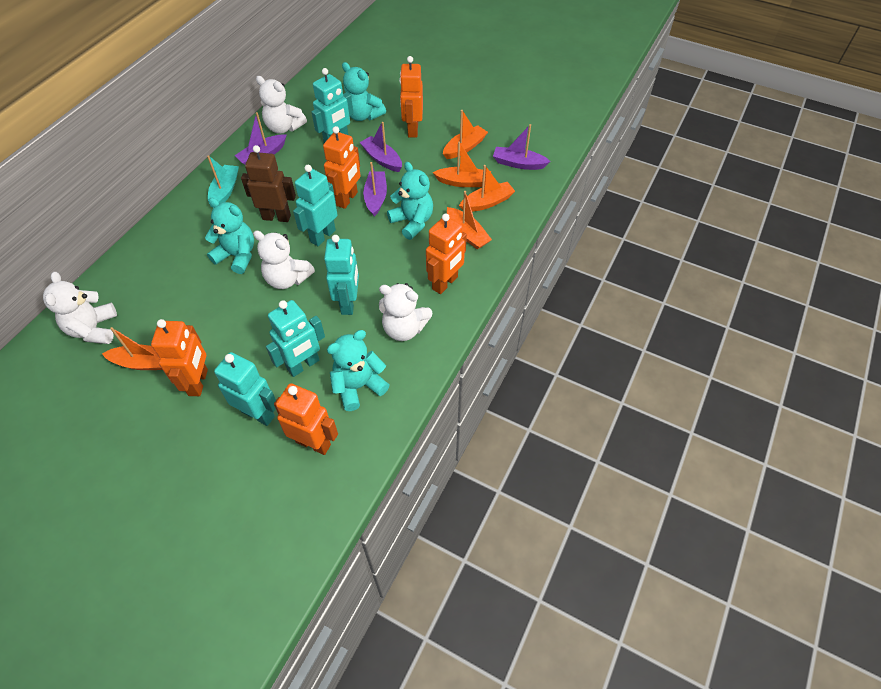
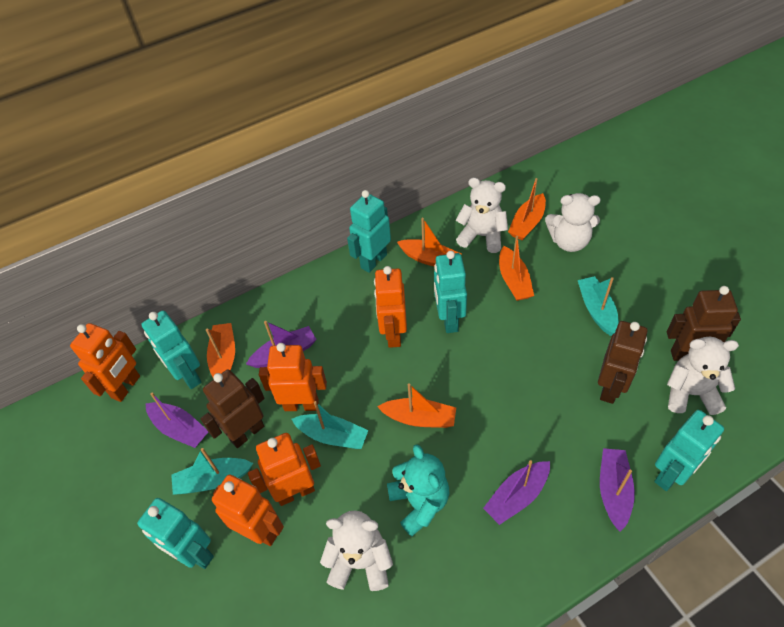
brown robot: 1 -> 3
turquoise boat: 1 -> 3
turquoise teddy bear: 4 -> 1

